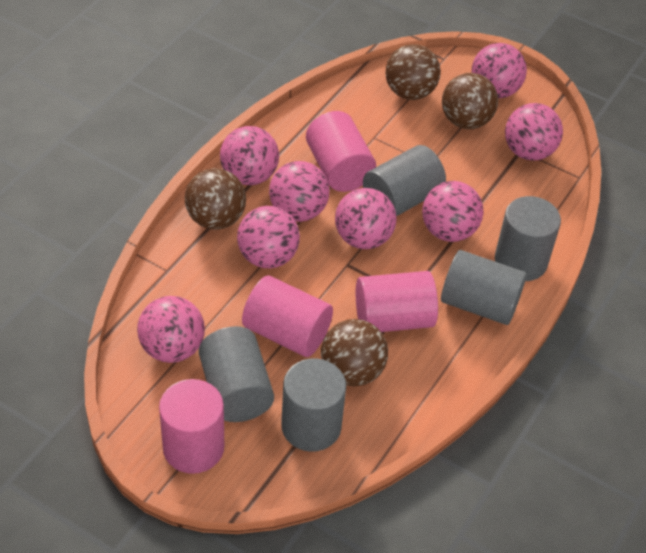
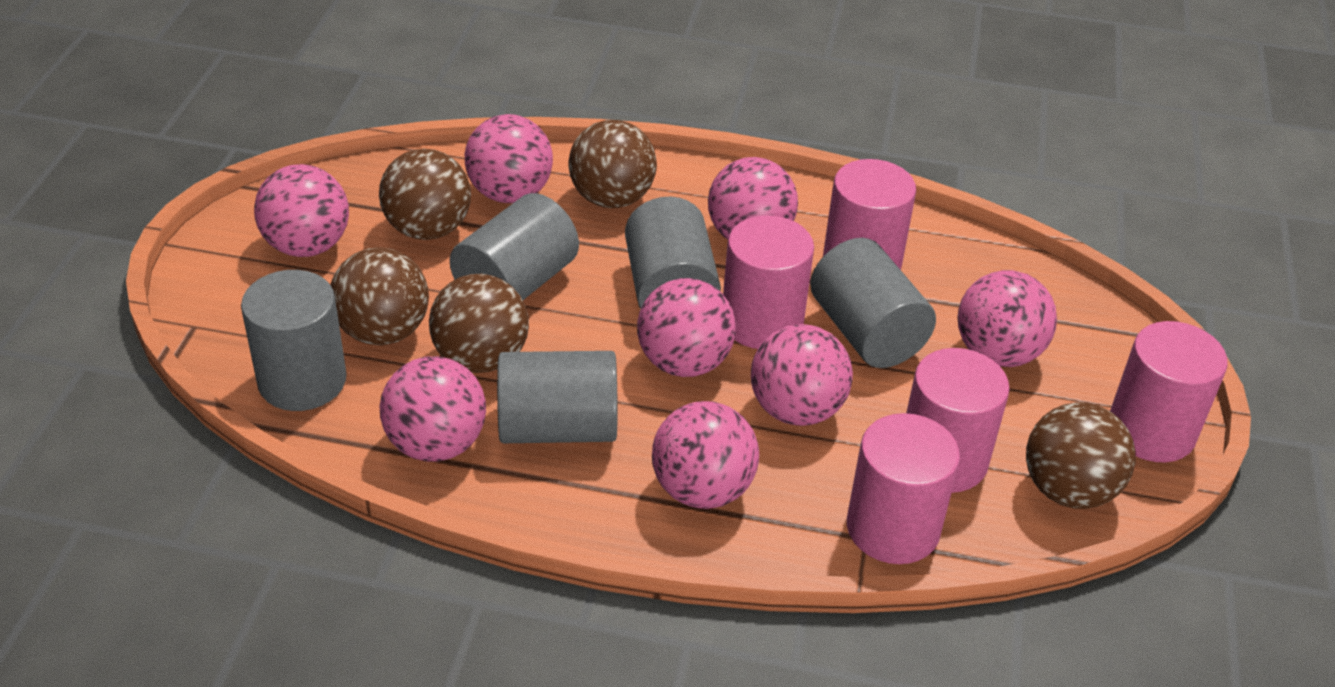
brown ball: 4 -> 5
pink cylinder: 4 -> 5

